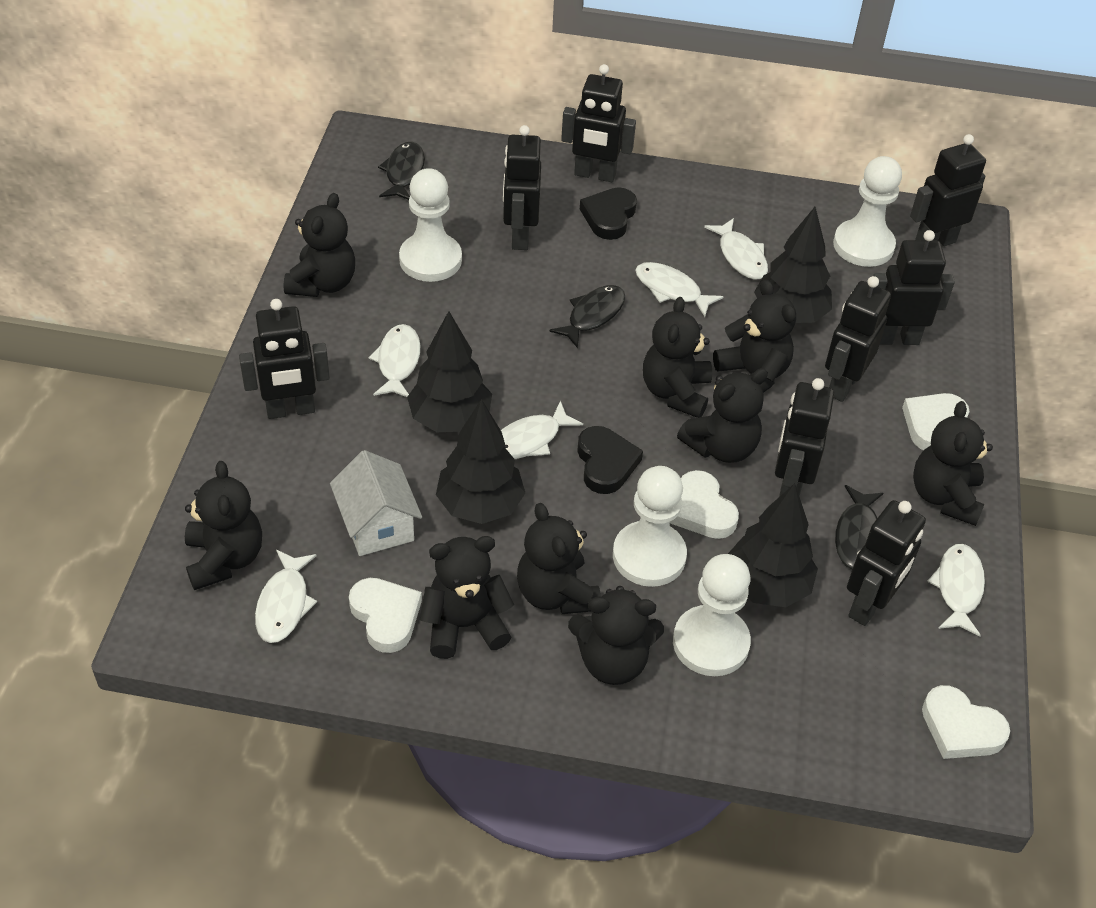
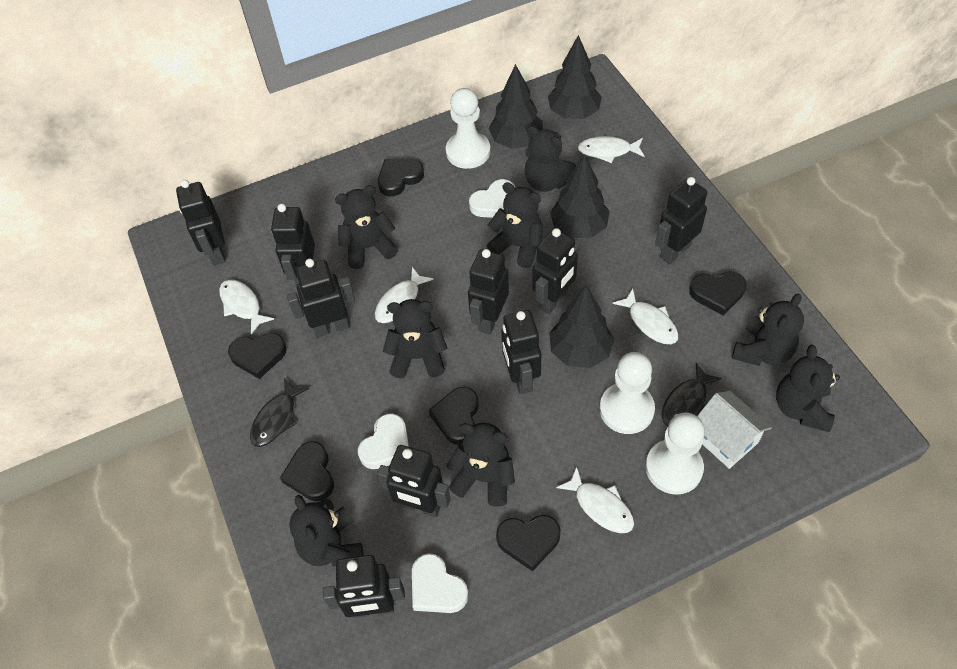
black fish: 3 -> 2
black heart: 2 -> 6
black robot: 8 -> 9
black teddy bear: 9 -> 8
white fish: 6 -> 5
white heart: 4 -> 3
white pawn: 4 -> 3

